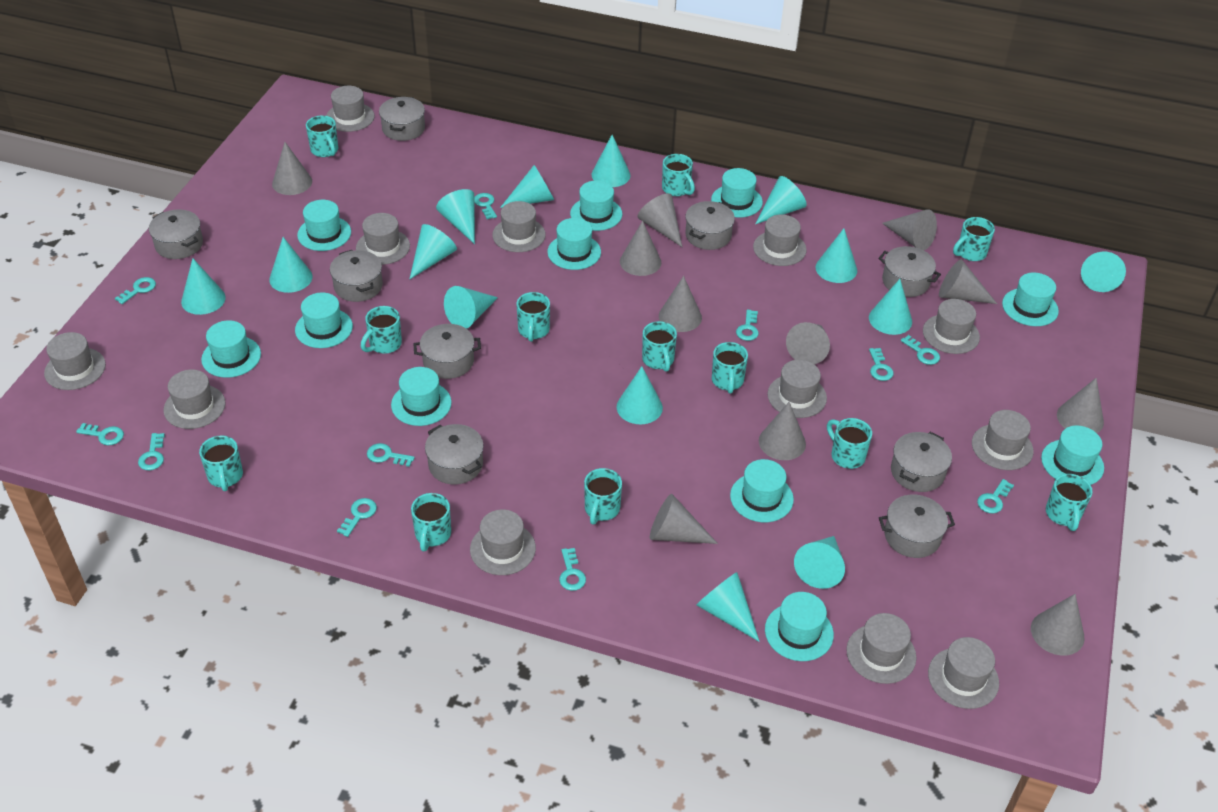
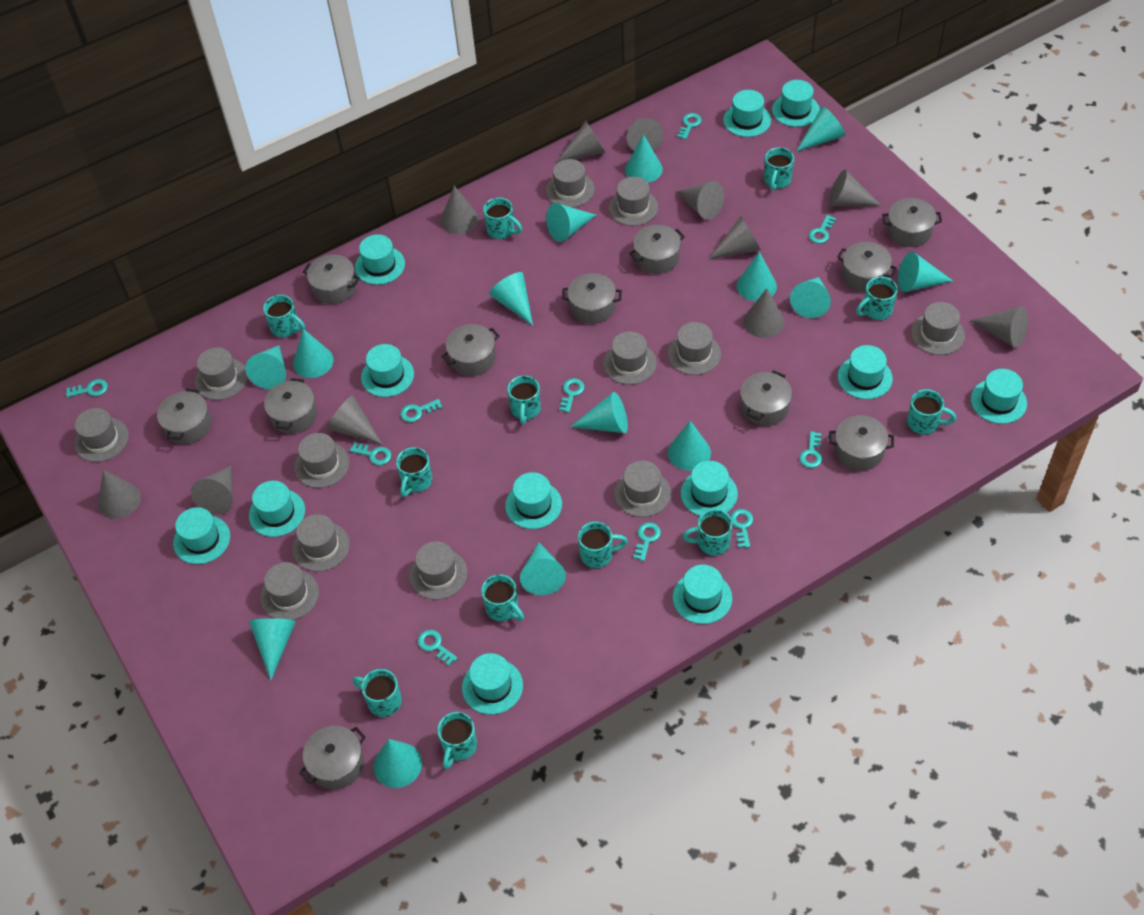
grey pot: 9 -> 11
turquoise hat: 11 -> 12
turquoise key: 11 -> 10

